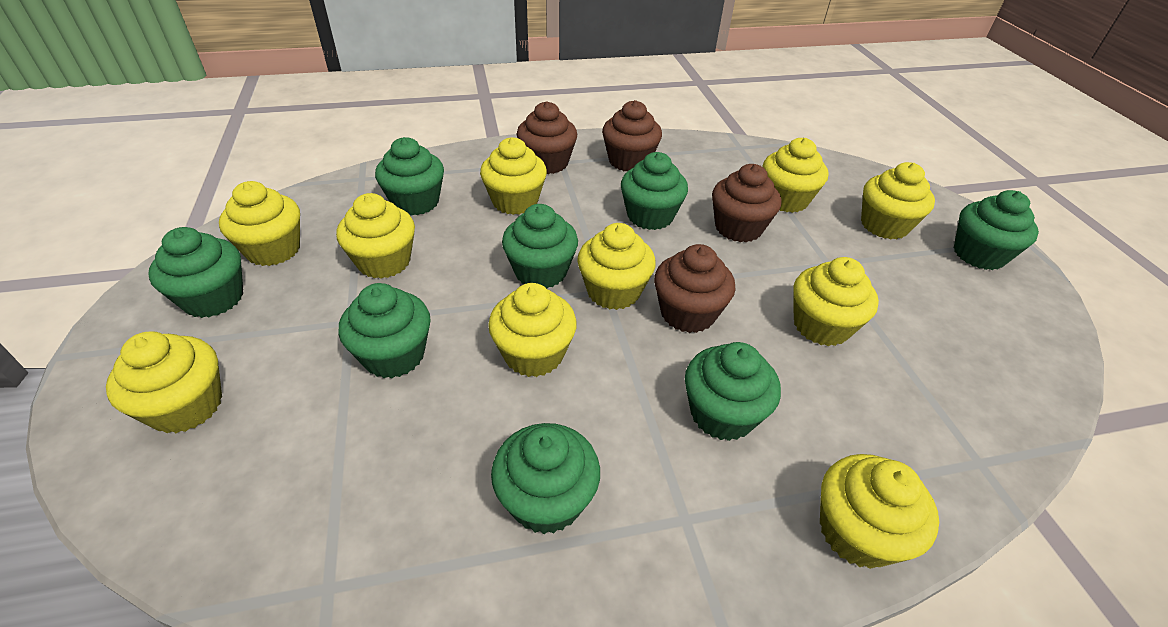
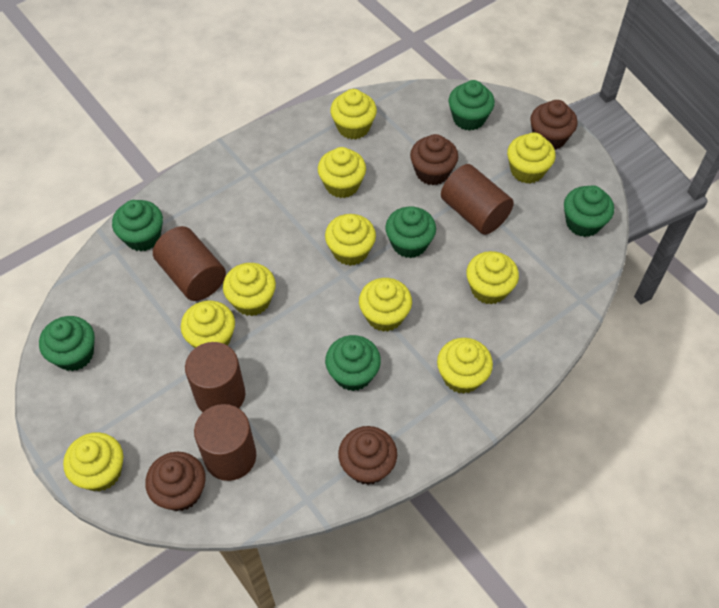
brown cylinder: 0 -> 4
green cupcake: 8 -> 6

